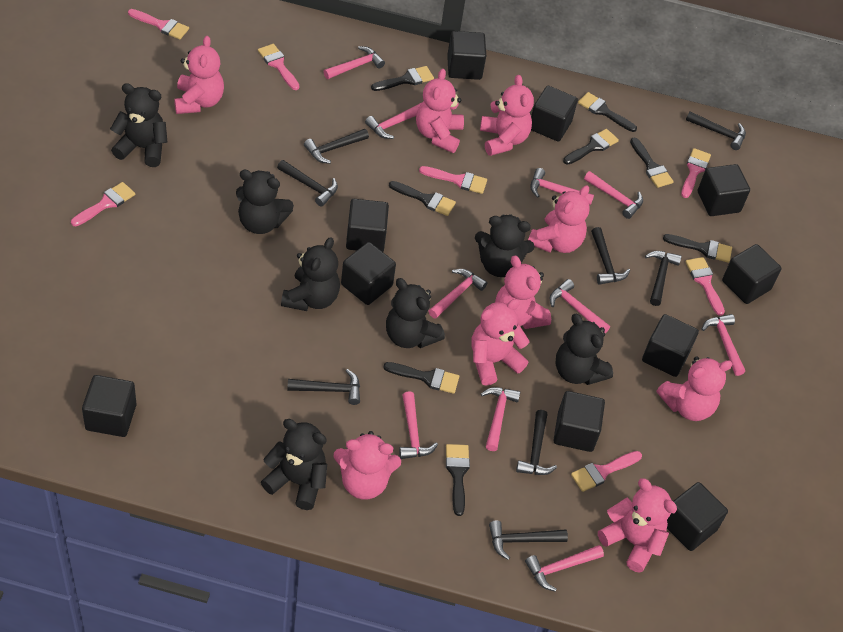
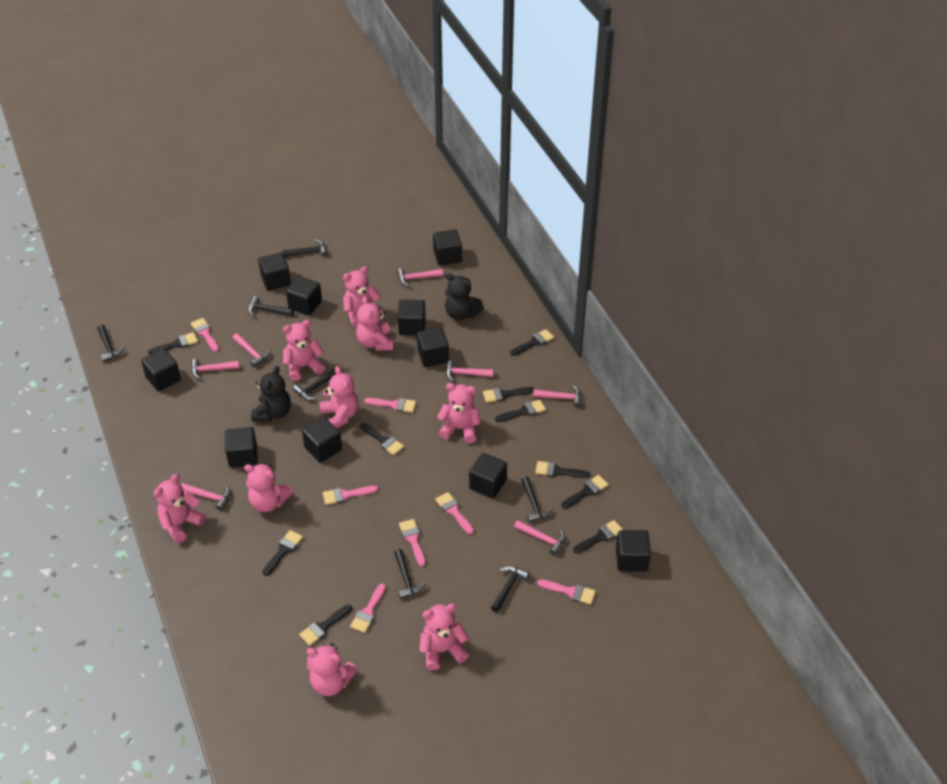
black brush: 8 -> 10
black hammer: 8 -> 7
black teddy bear: 7 -> 2
pink hammer: 10 -> 7

